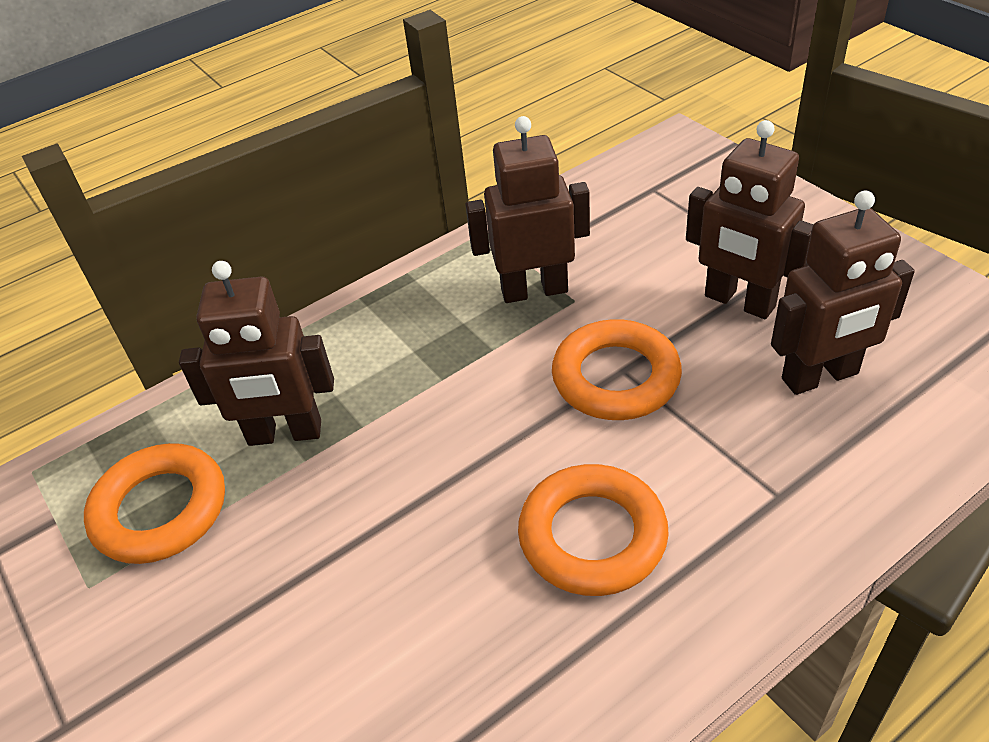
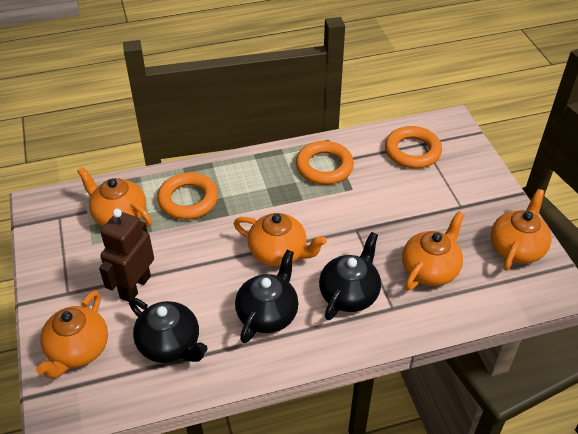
black teapot: 0 -> 3
brown robot: 4 -> 1
orange teapot: 0 -> 5

